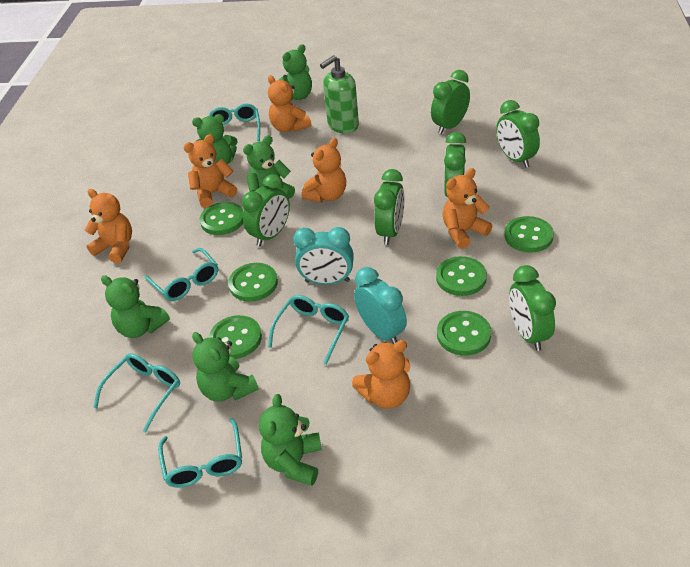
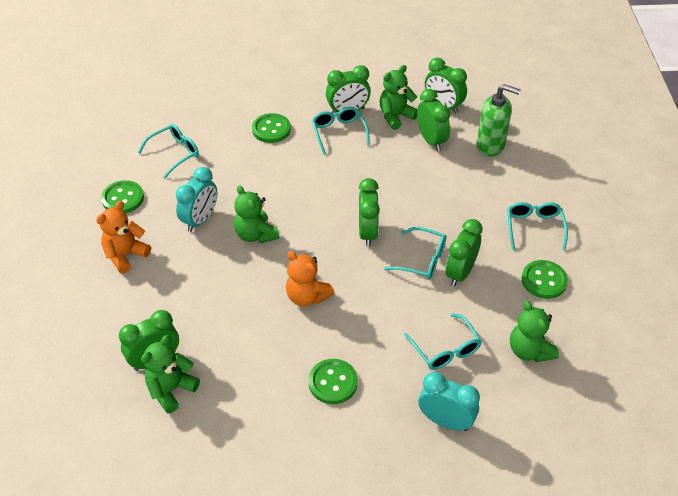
green button: 6 -> 4
green teddy bear: 6 -> 4
orange teddy bear: 6 -> 2

